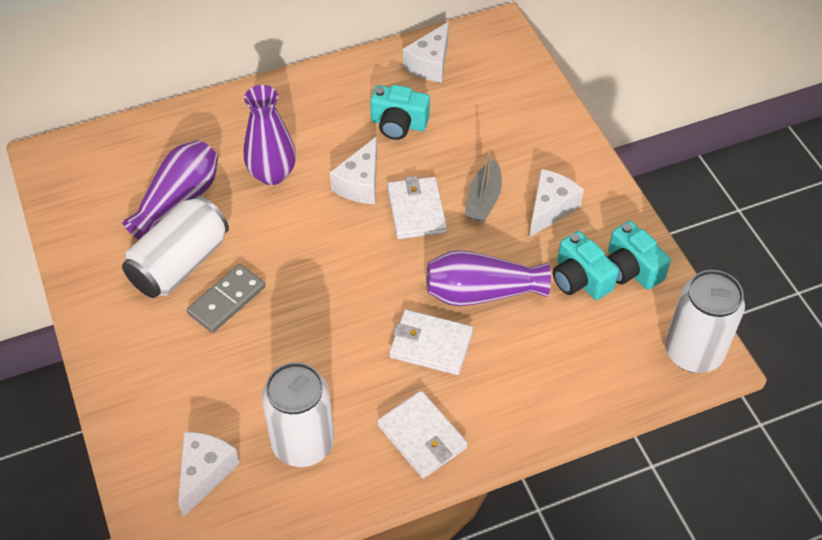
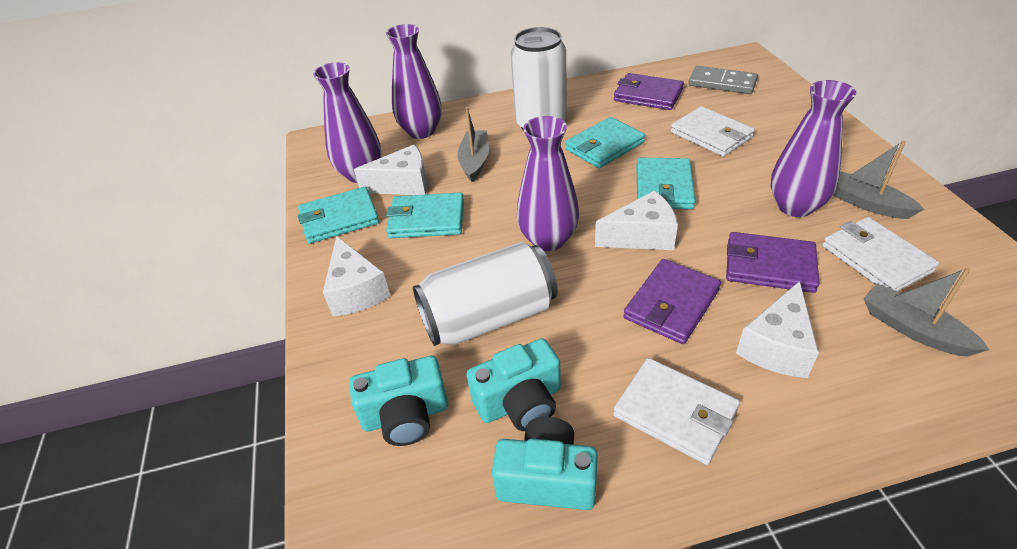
grey boat: 1 -> 3
purple vase: 3 -> 4
purple wallet: 0 -> 3
turquoise wallet: 0 -> 4
white can: 3 -> 2

